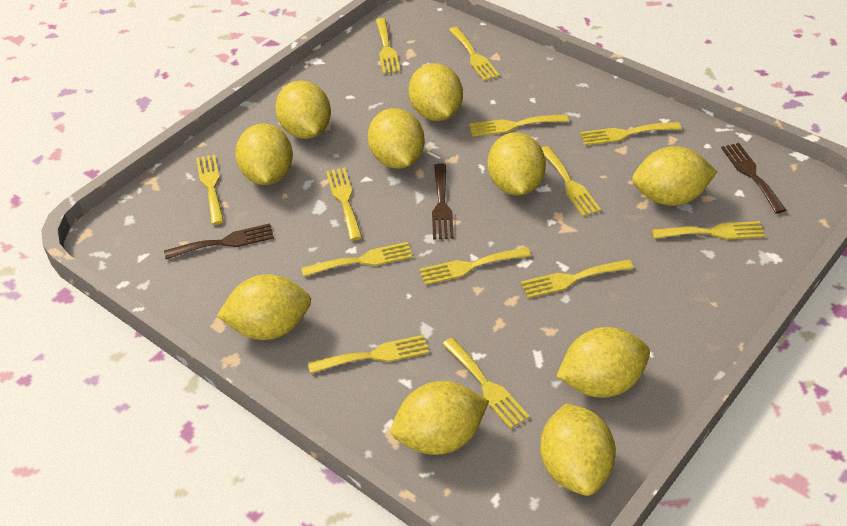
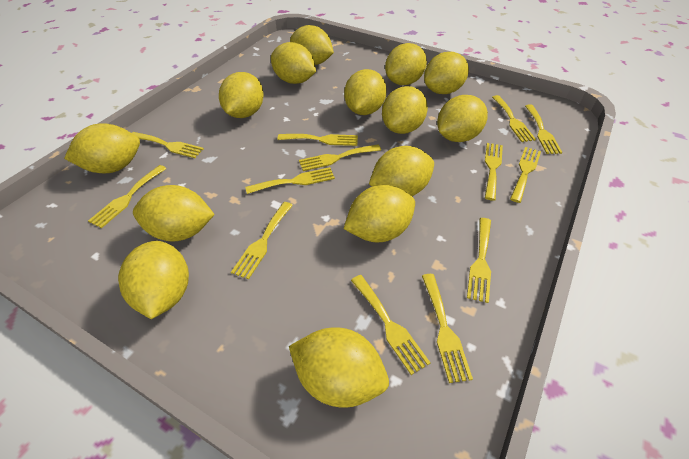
brown fork: 3 -> 0
yellow lemon: 10 -> 14

